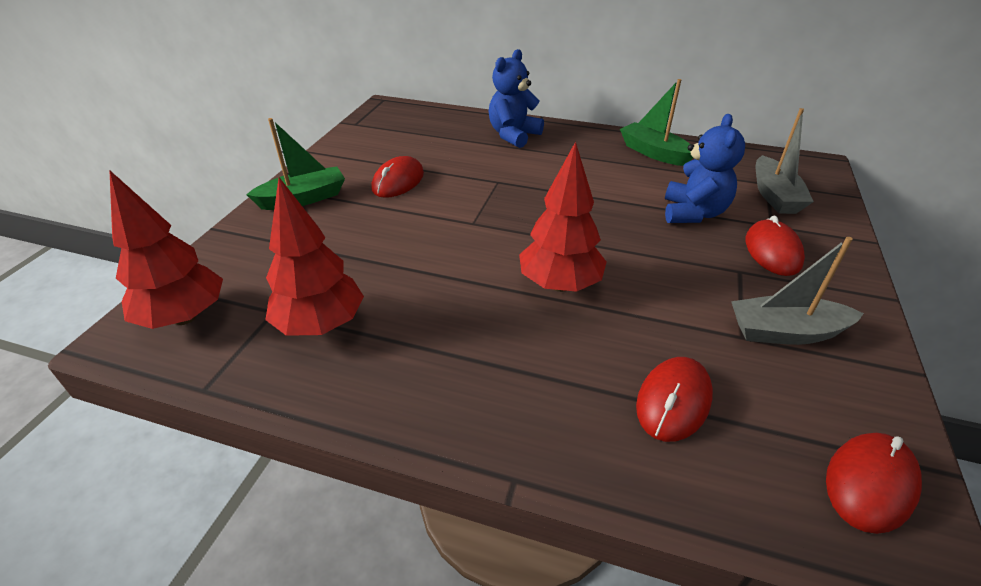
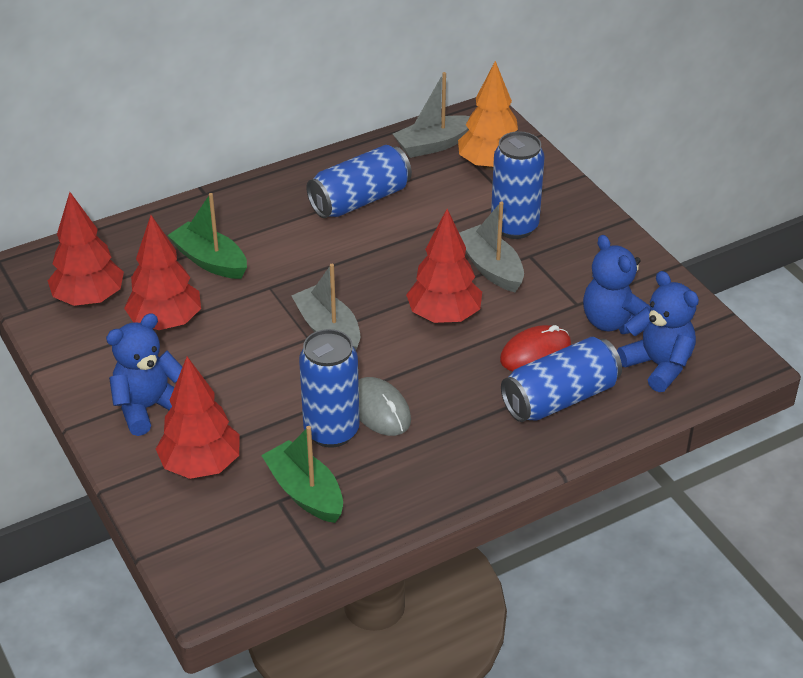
blue can: 0 -> 4
blue teddy bear: 2 -> 3
grey boat: 2 -> 3
grey mouse: 0 -> 1
orange tree: 0 -> 1
red mouse: 4 -> 1
red tree: 3 -> 4

